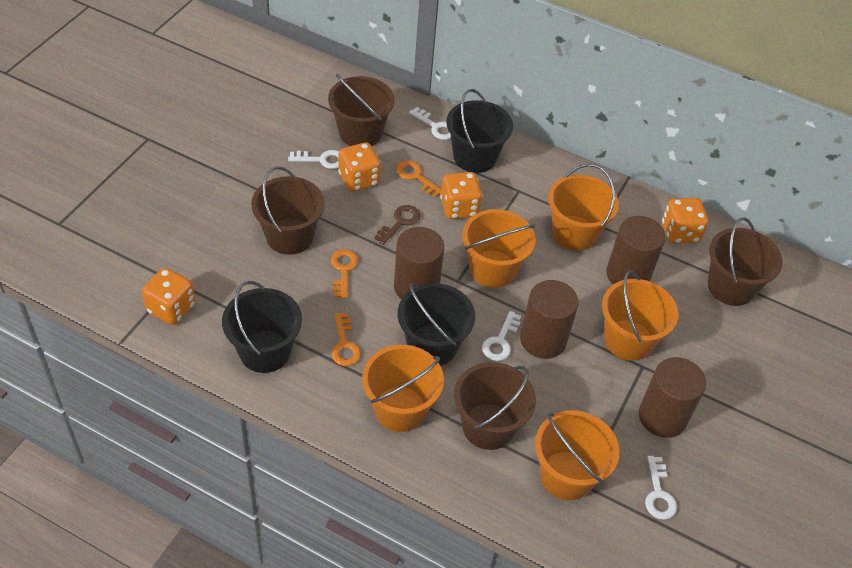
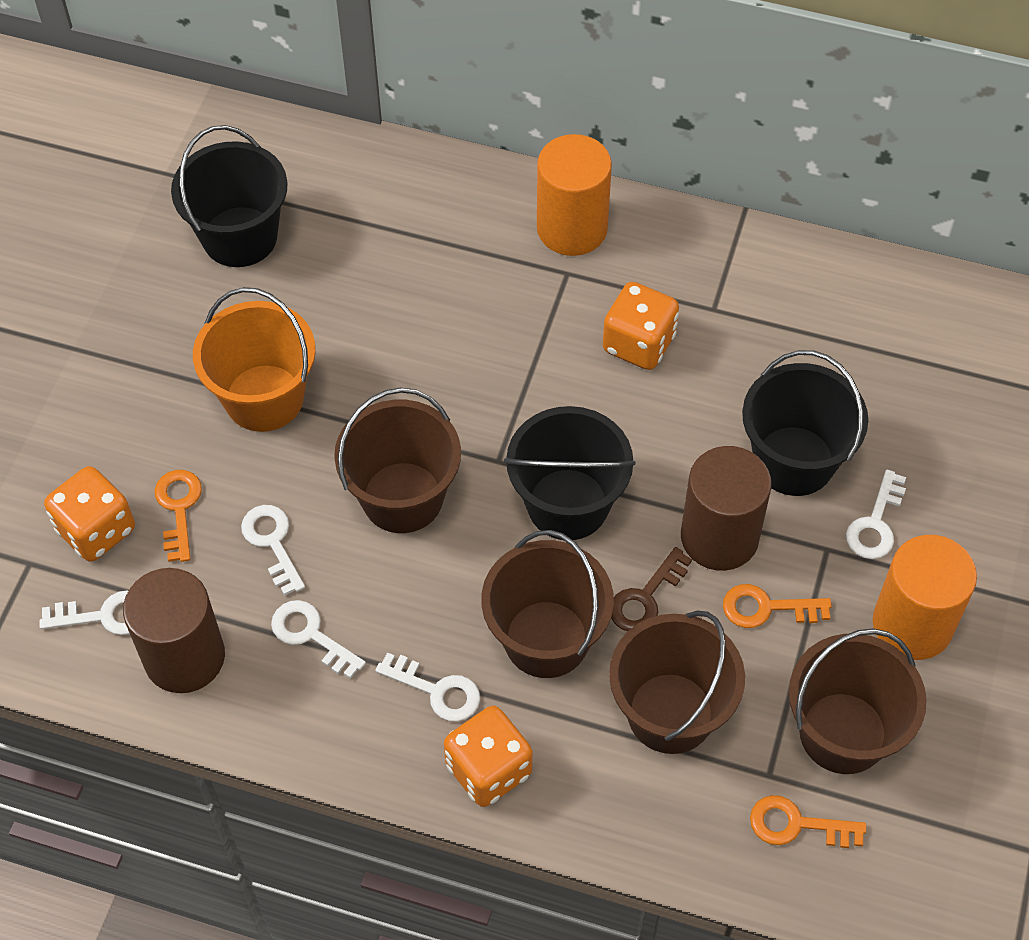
brown cylinder: 4 -> 2
orange bucket: 5 -> 1
orange cylinder: 0 -> 2
orange dice: 4 -> 3
white key: 4 -> 5

